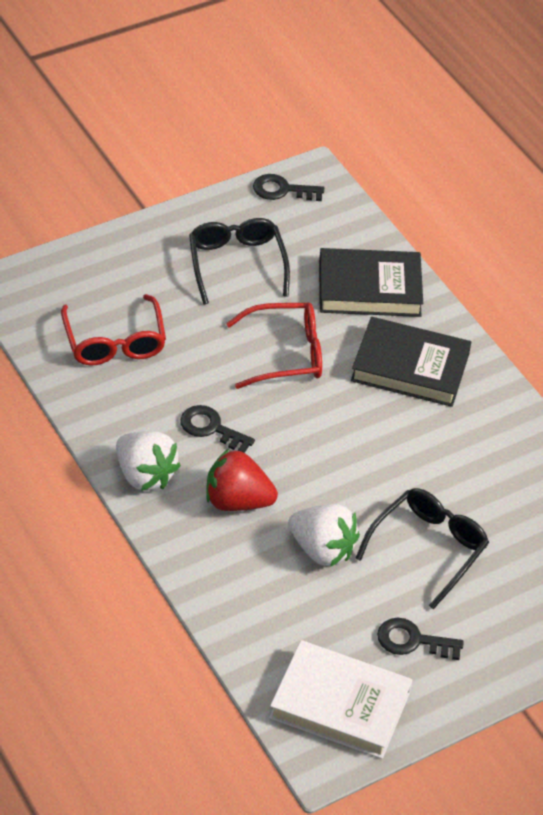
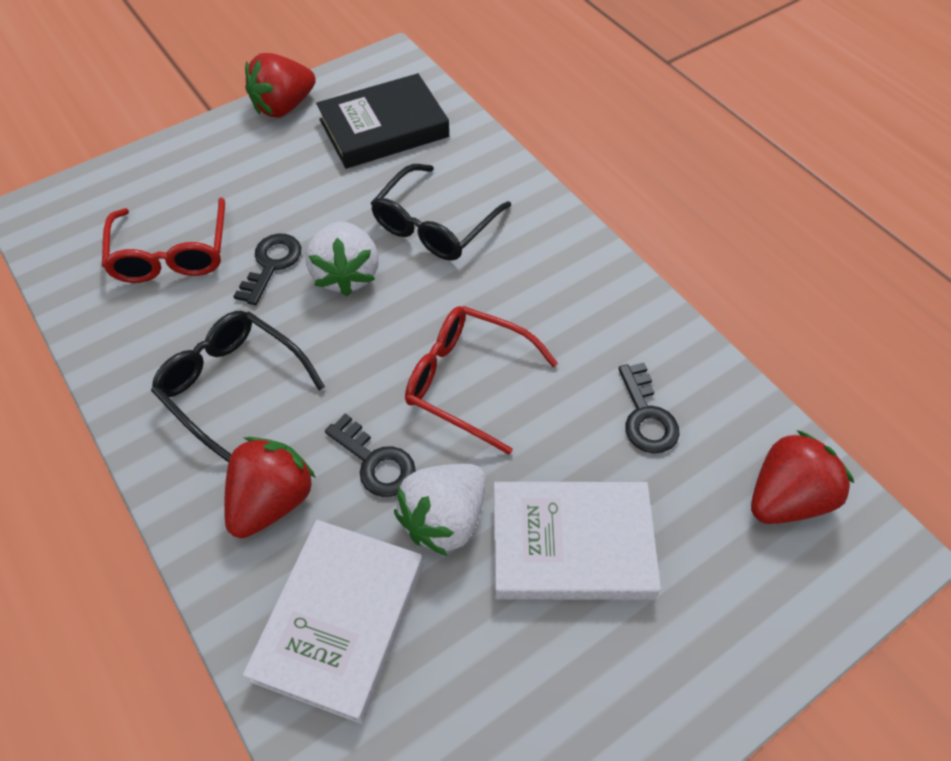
black book: 2 -> 1
red strawberry: 1 -> 3
white book: 1 -> 2

